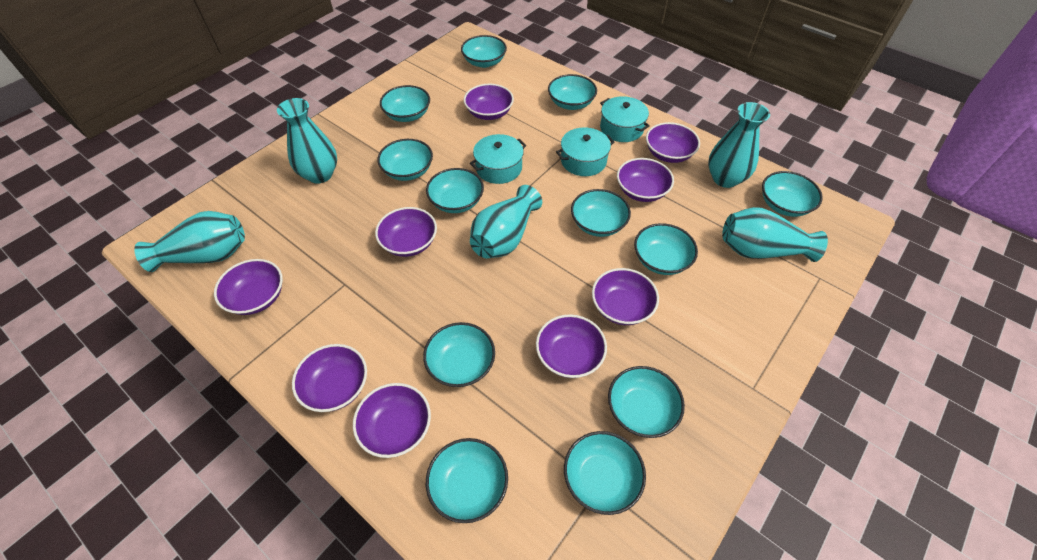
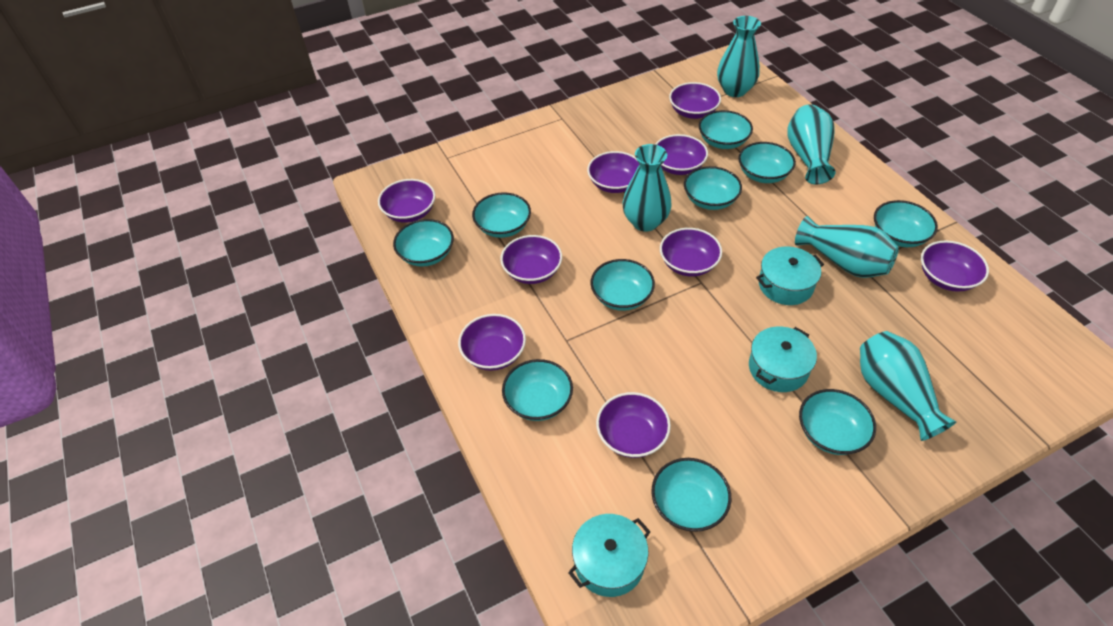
turquoise bowl: 12 -> 10

